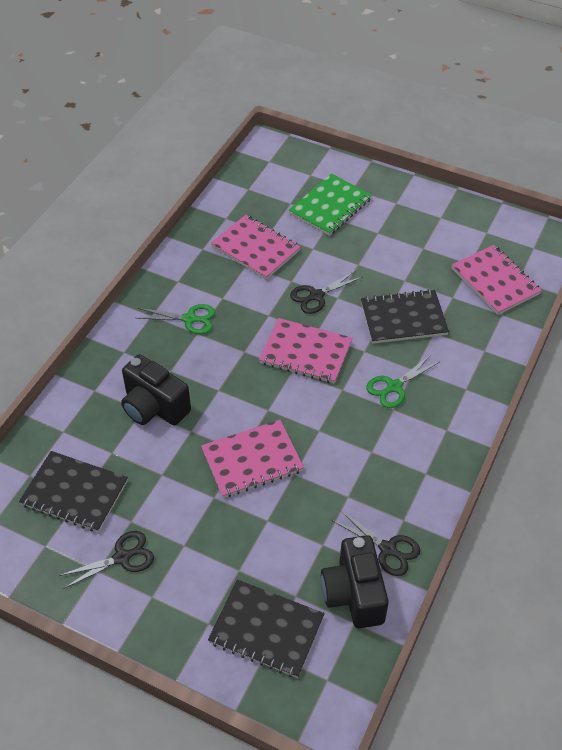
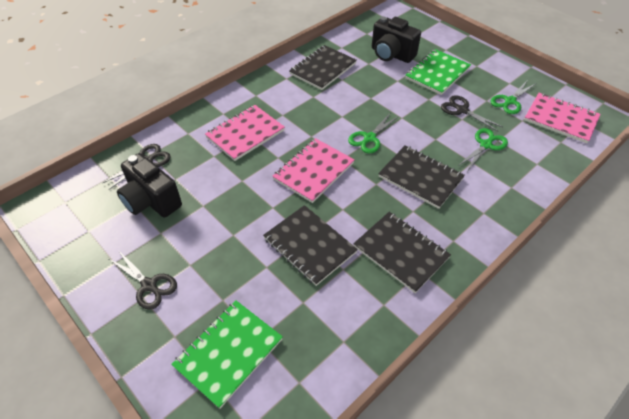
black notebook: 3 -> 4
green notebook: 1 -> 2
green scissors: 2 -> 3
pink notebook: 4 -> 3

